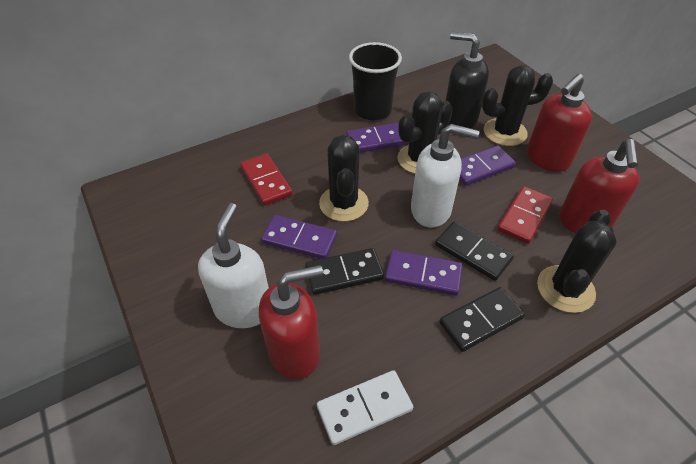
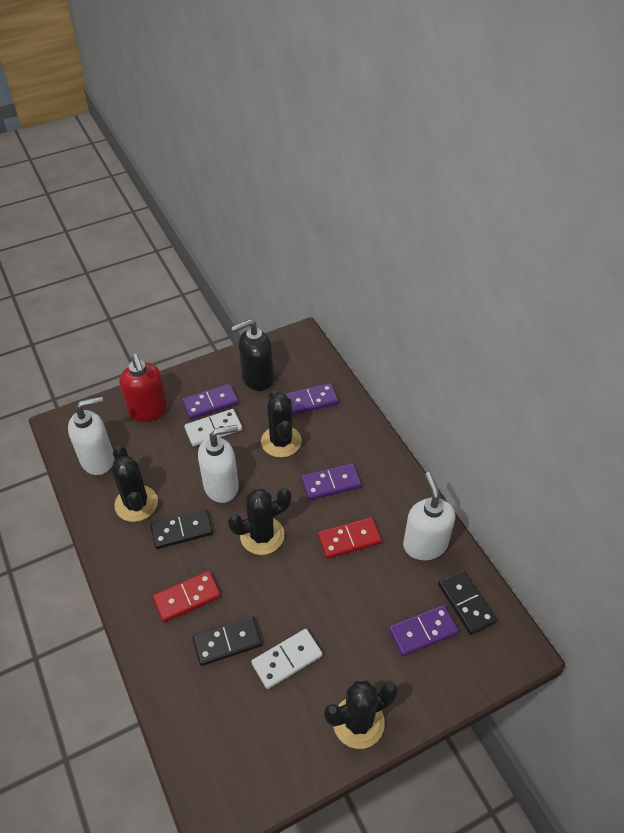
black cup: 1 -> 0
red soap dispenser: 3 -> 1
white domino: 1 -> 2
white soap dispenser: 2 -> 3

